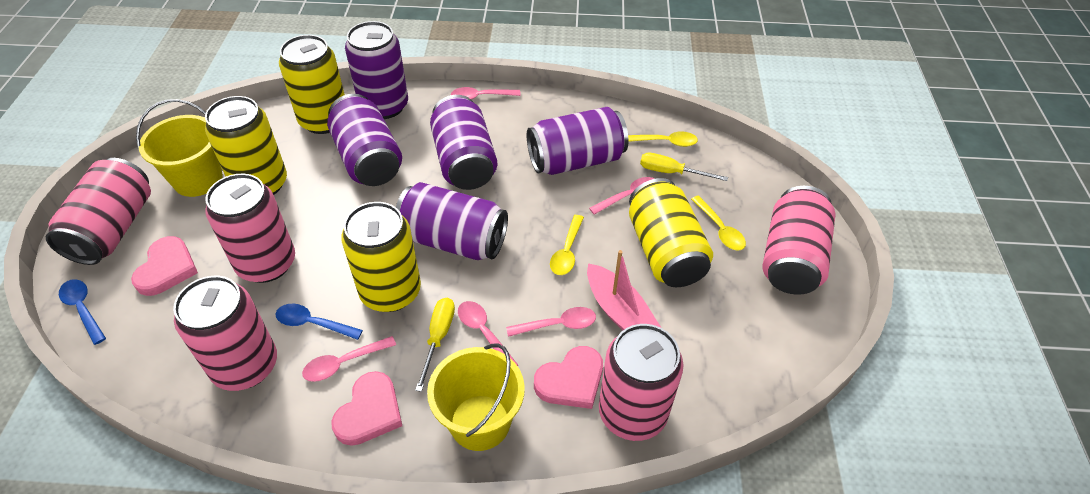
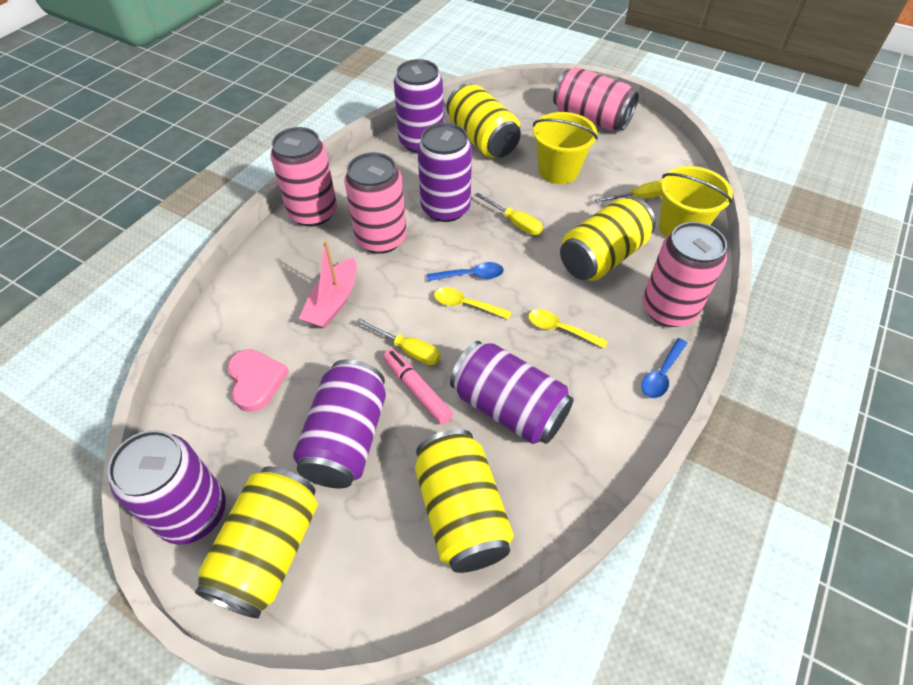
pink can: 5 -> 4
pink heart: 3 -> 1
pink marker: 0 -> 1
pink spoon: 5 -> 0
yellow screwdriver: 2 -> 3
yellow spoon: 3 -> 2

